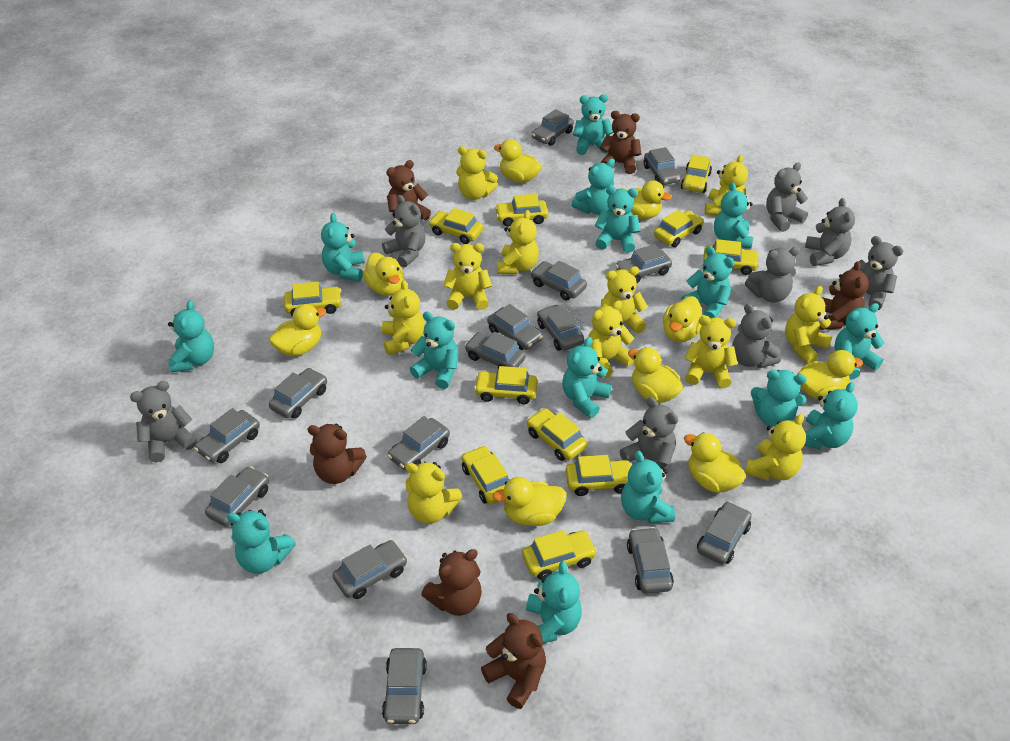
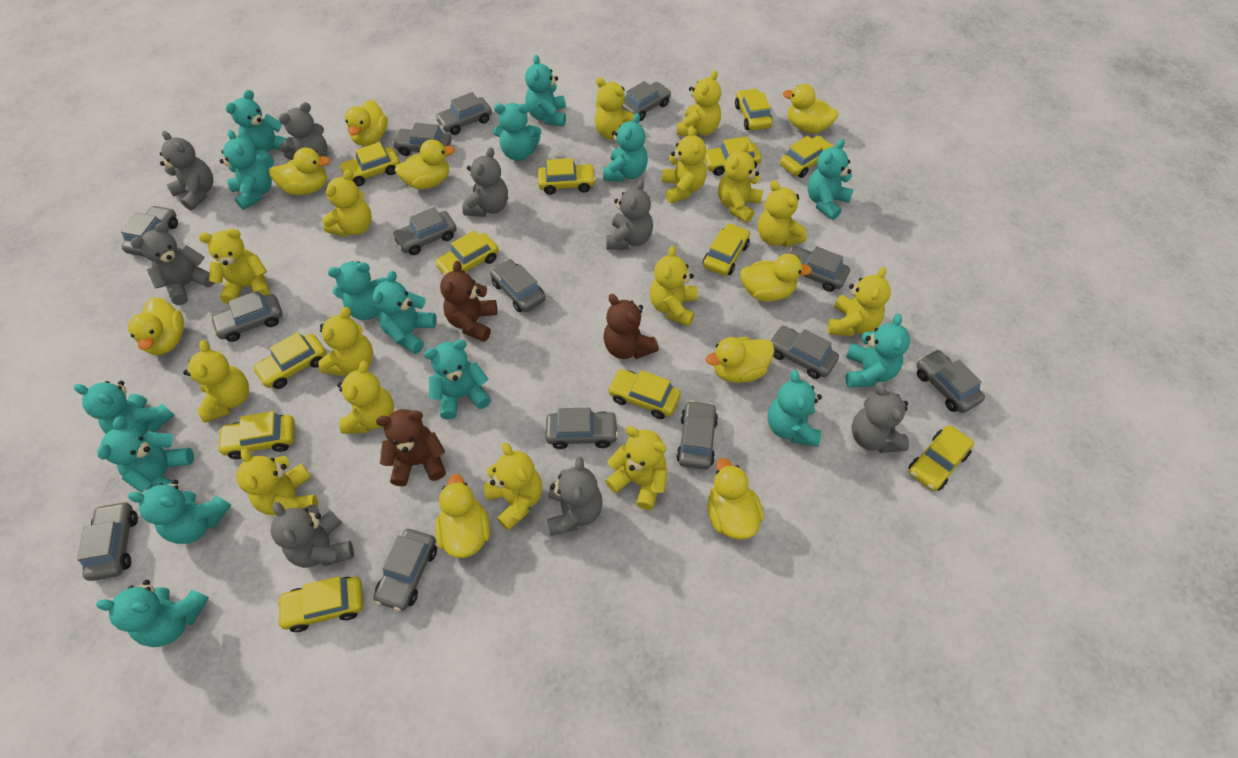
brown teddy bear: 6 -> 3
grey car: 15 -> 14
yellow car: 11 -> 12
yellow teddy bear: 11 -> 15

